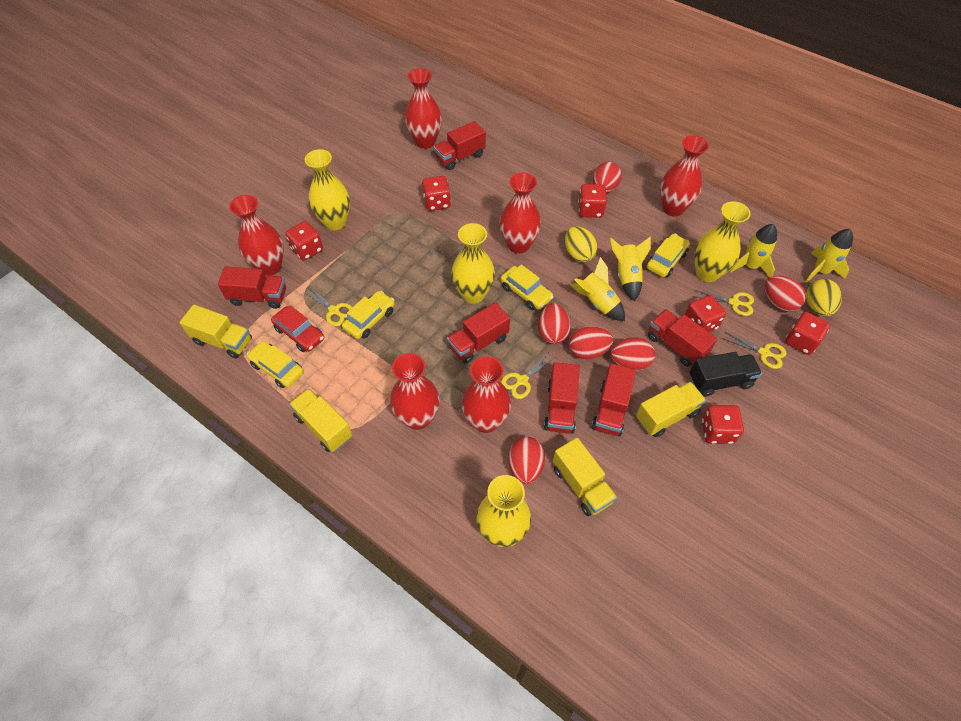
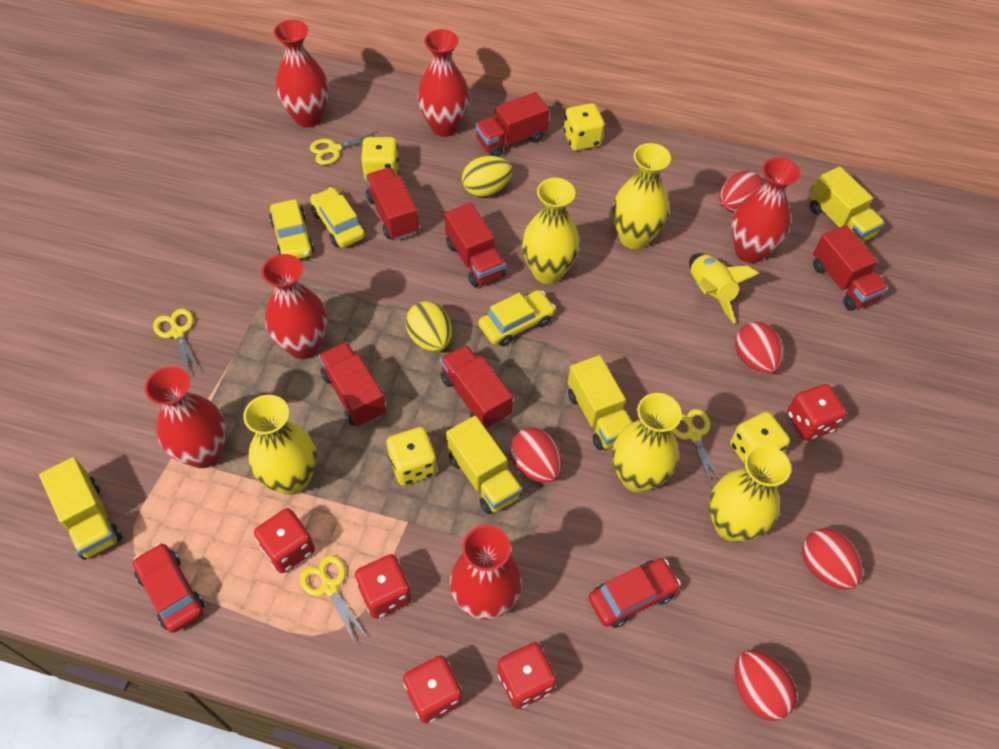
black truck: 1 -> 0
red car: 1 -> 2
red dice: 6 -> 5
red egg: 6 -> 5
yellow car: 4 -> 3
yellow dice: 0 -> 4
yellow rocket: 4 -> 1
yellow vase: 4 -> 5

